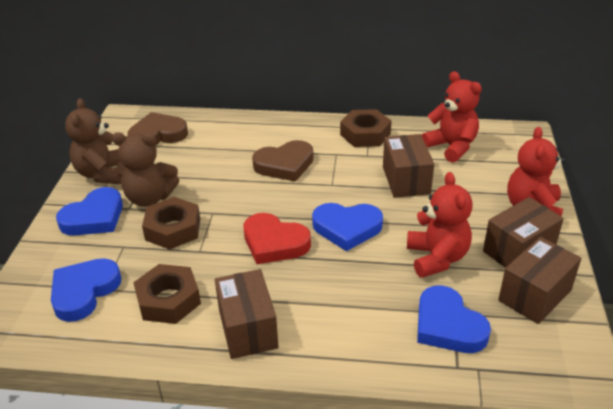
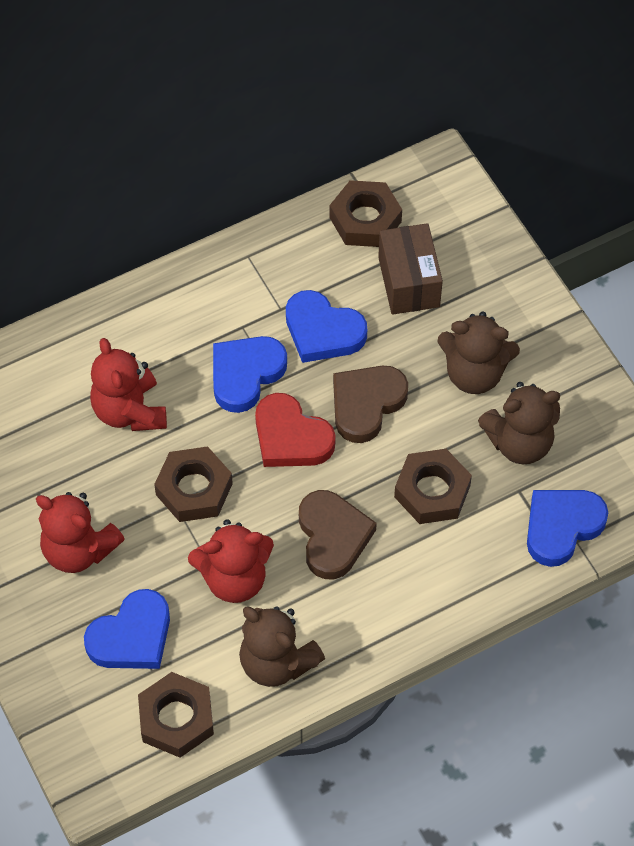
brown box: 4 -> 1
brown nut: 3 -> 4
brown teddy bear: 2 -> 3

